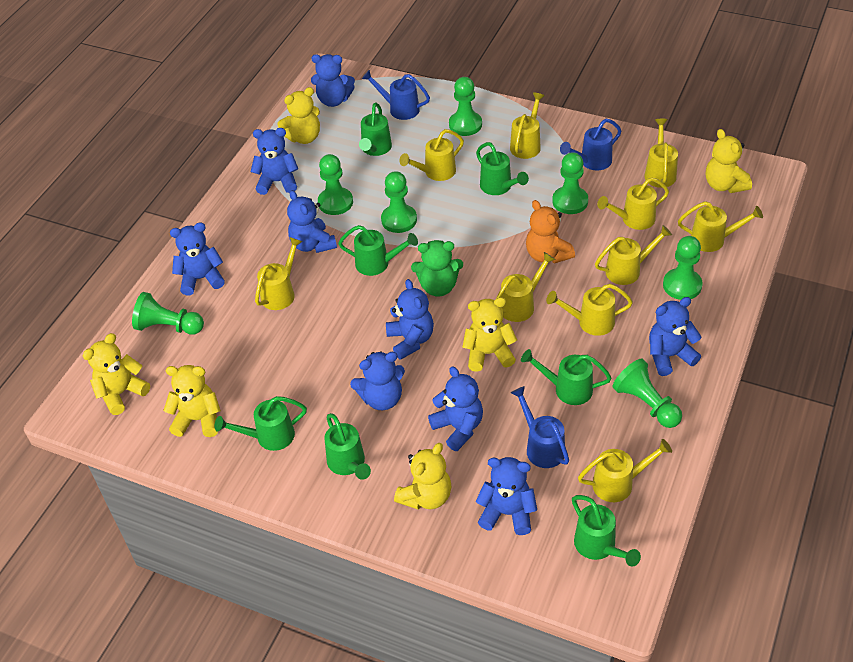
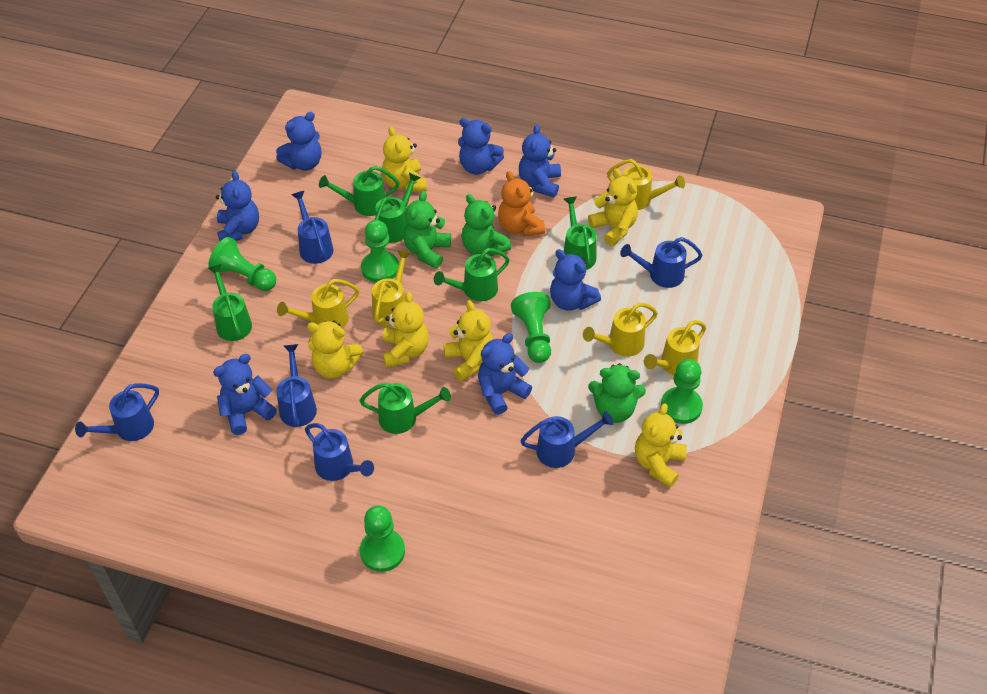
blue teddy bear: 9 -> 7
blue watering can: 3 -> 6
green pawn: 7 -> 5
green teddy bear: 1 -> 3
green watering can: 7 -> 6
yellow watering can: 10 -> 5

